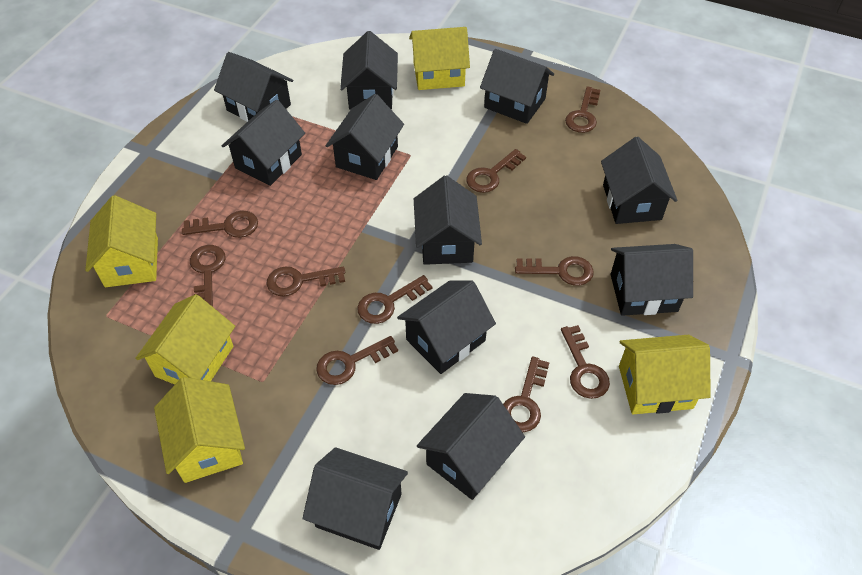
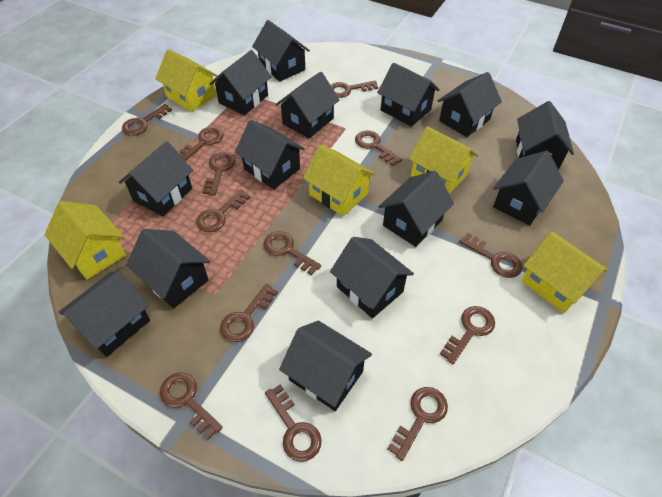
black house: 11 -> 14
brown key: 10 -> 13

